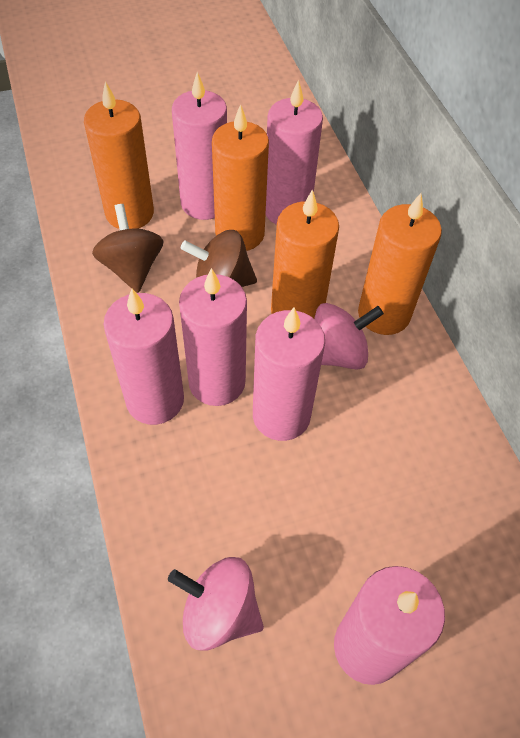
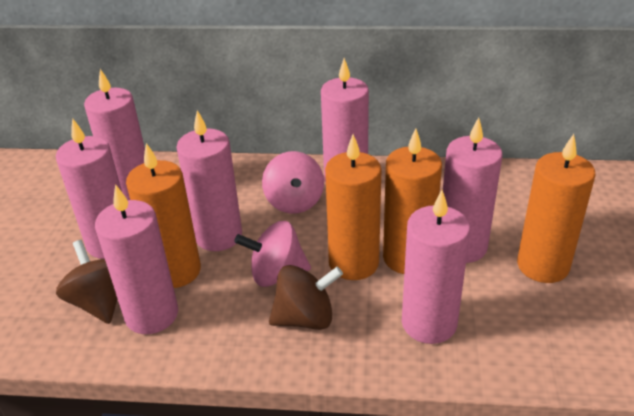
pink candle: 6 -> 7

